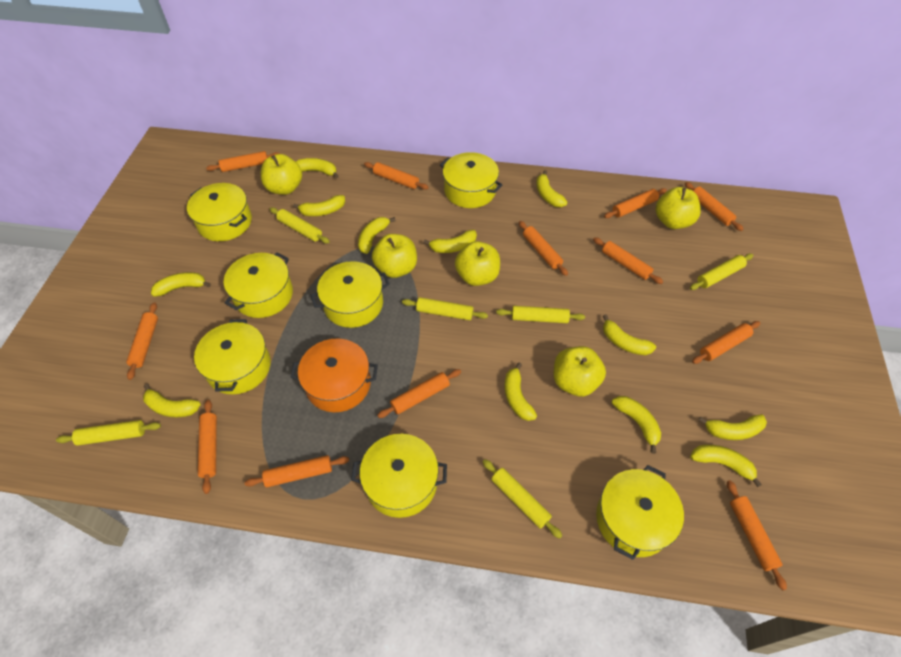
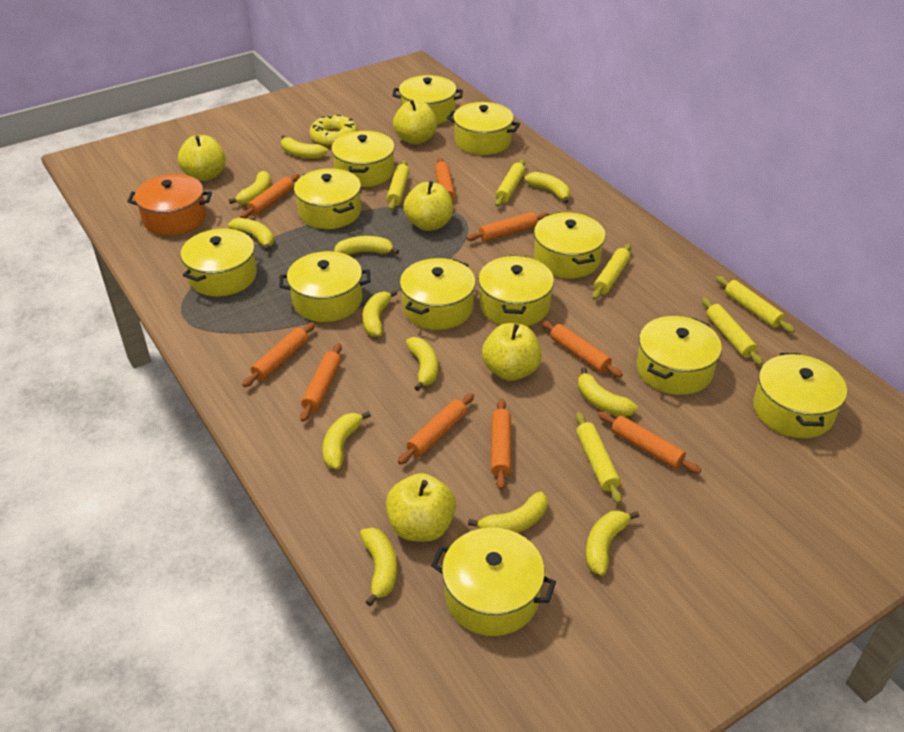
orange rolling pin: 12 -> 9
yellow donut: 0 -> 1
yellow pot: 7 -> 12

